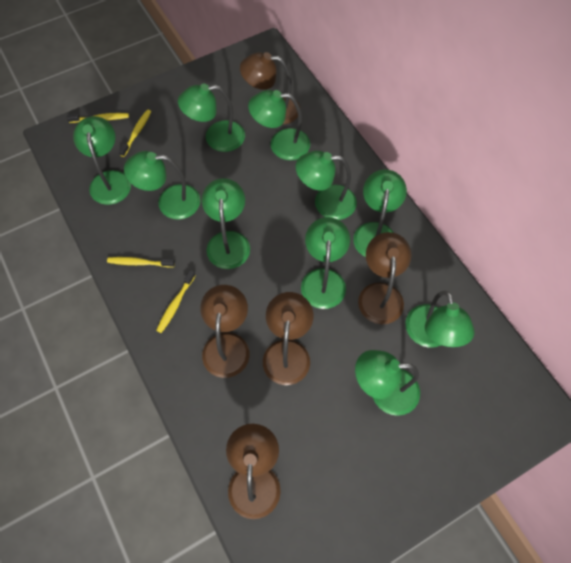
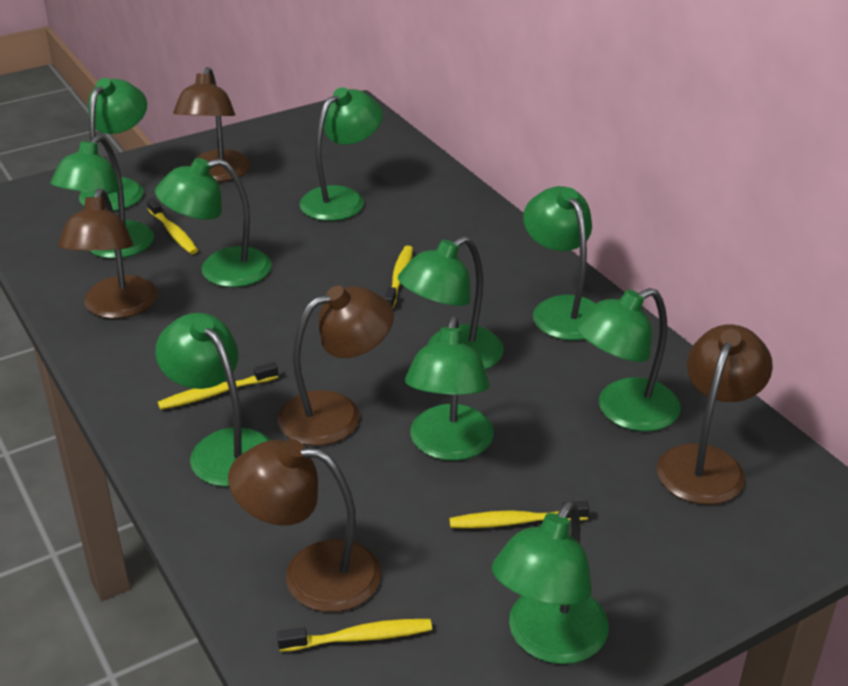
yellow toothbrush: 4 -> 5

